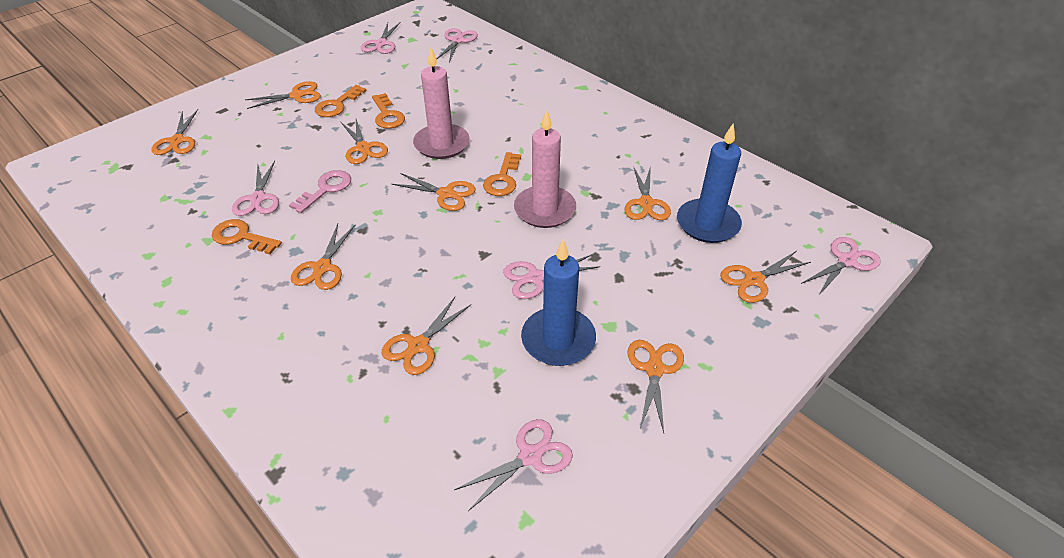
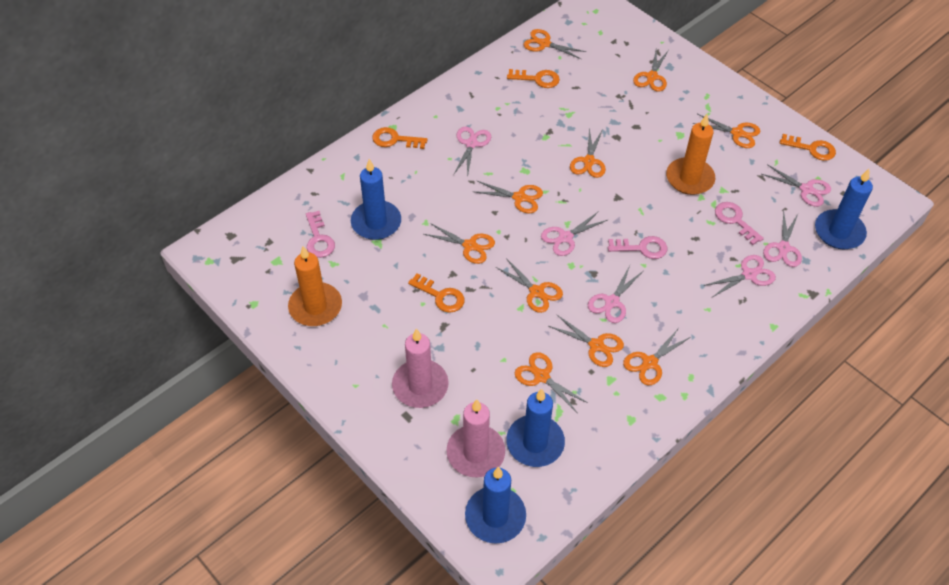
blue candle: 2 -> 4
orange candle: 0 -> 2
orange scissors: 9 -> 10
pink key: 1 -> 3

